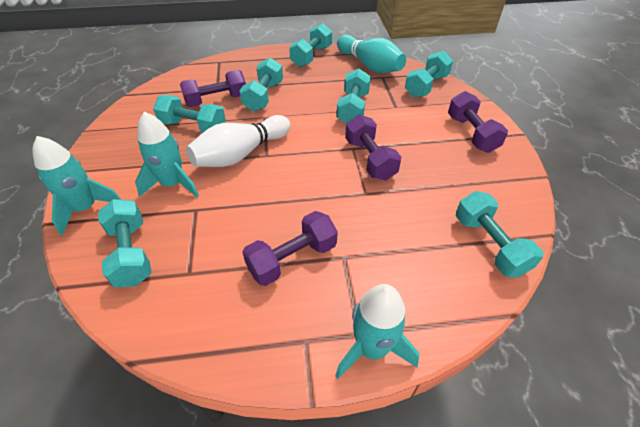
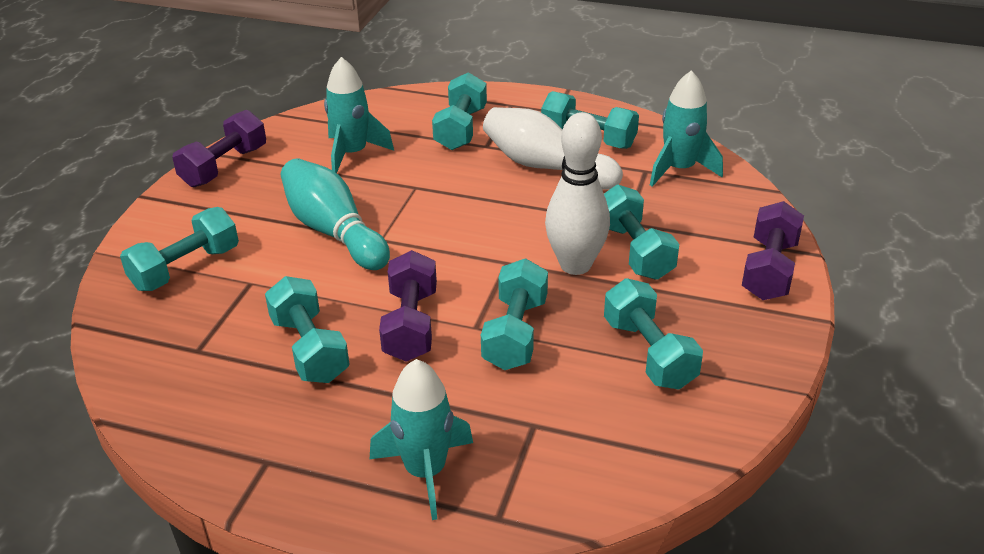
purple dumbbell: 4 -> 3
white bowling pin: 1 -> 2

